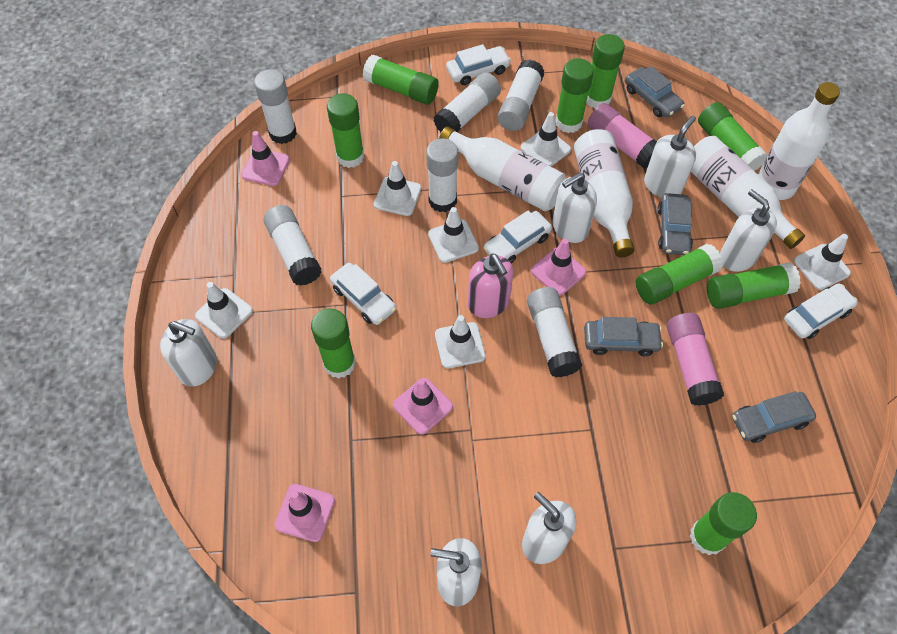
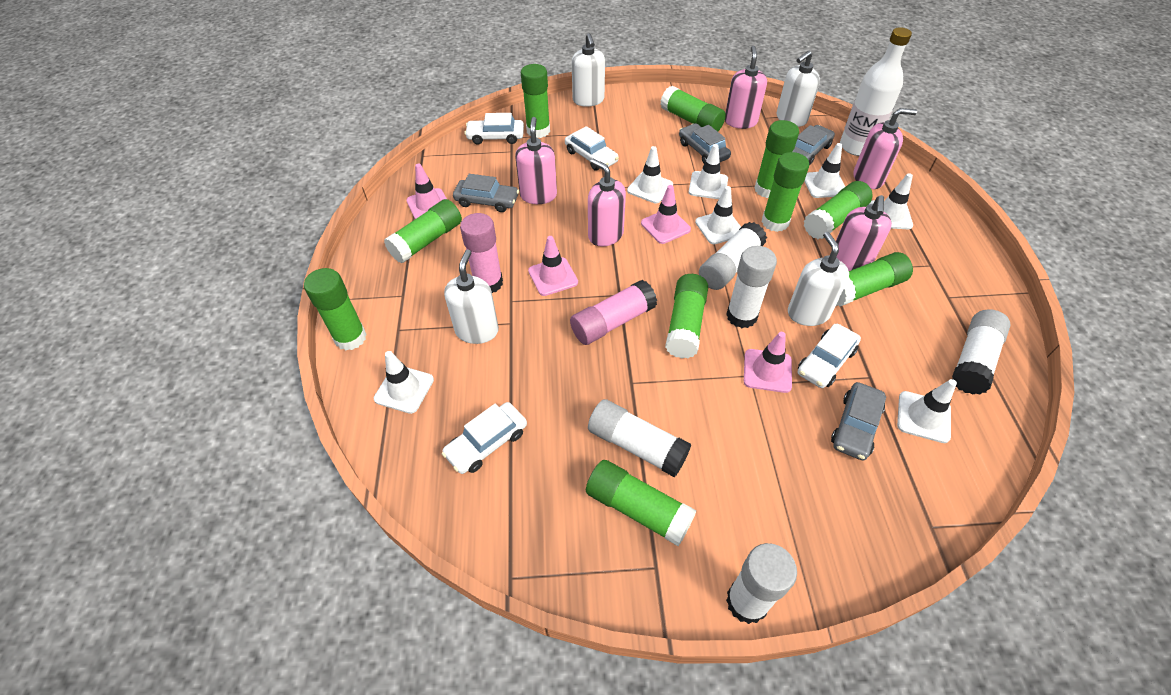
green glue stick: 9 -> 10
pink soap dispenser: 1 -> 5
white bottle: 4 -> 1
white glue stick: 6 -> 5
white soap dispenser: 6 -> 4
white traffic cone: 6 -> 7

